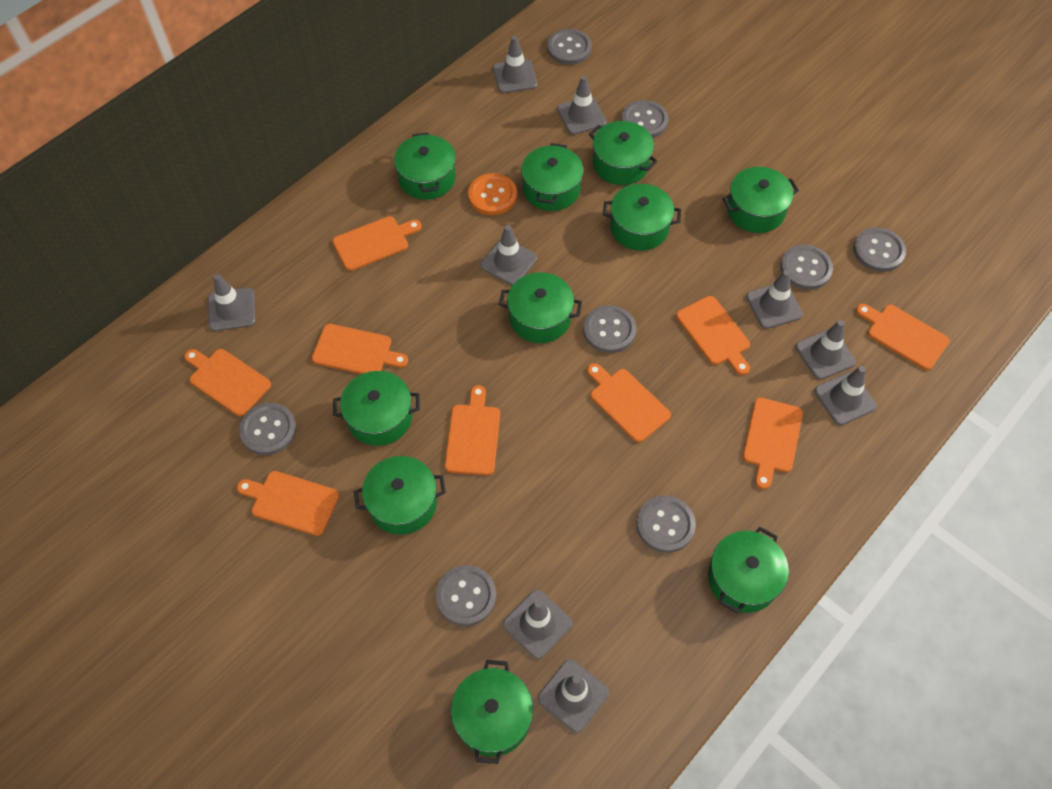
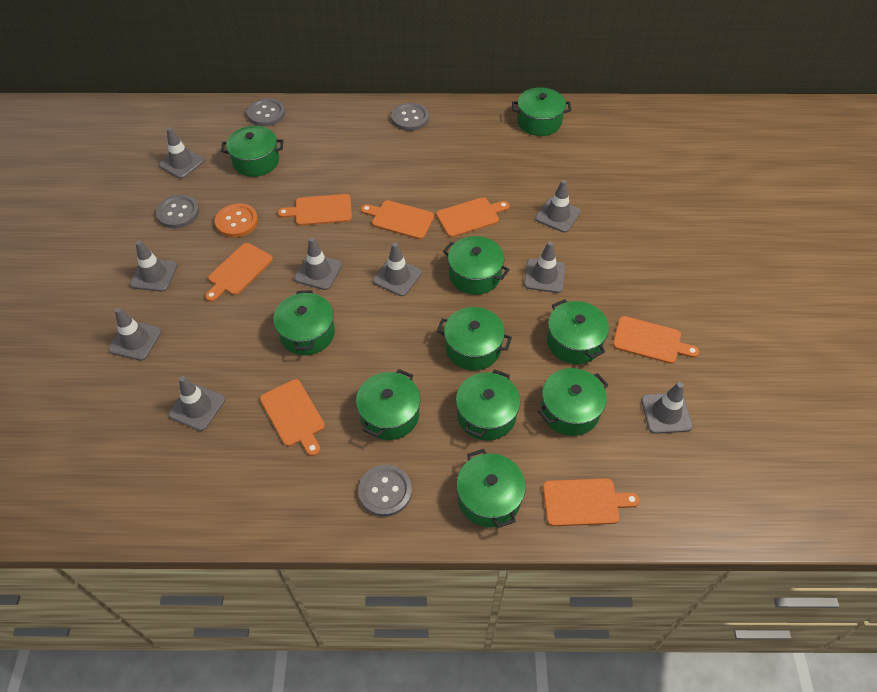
grey button: 8 -> 4
orange cutting board: 9 -> 7

